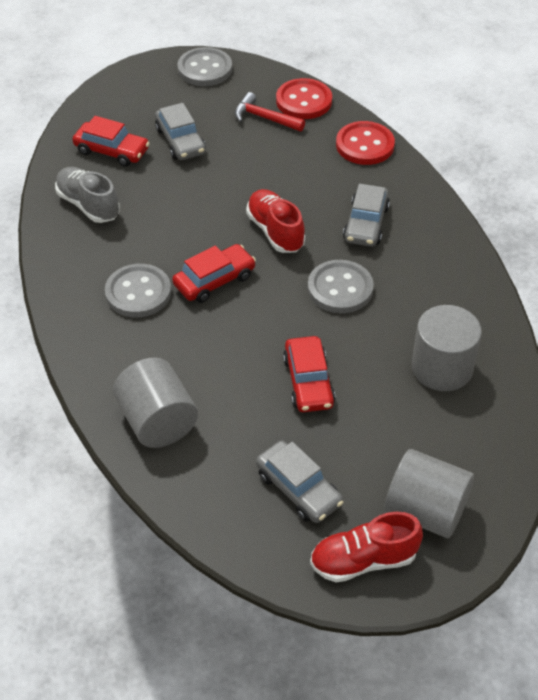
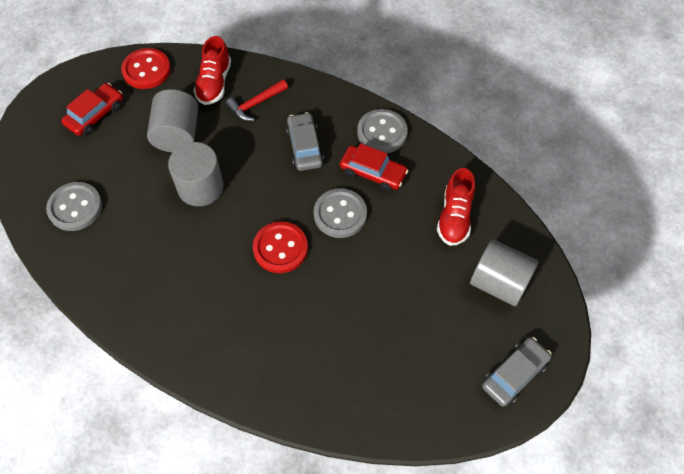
grey car: 3 -> 2
grey shoe: 1 -> 0
red car: 3 -> 2

